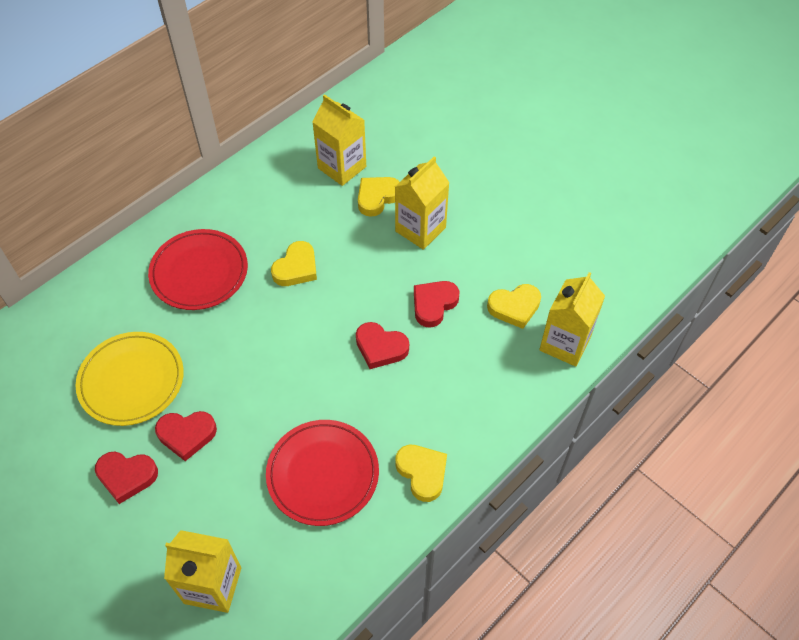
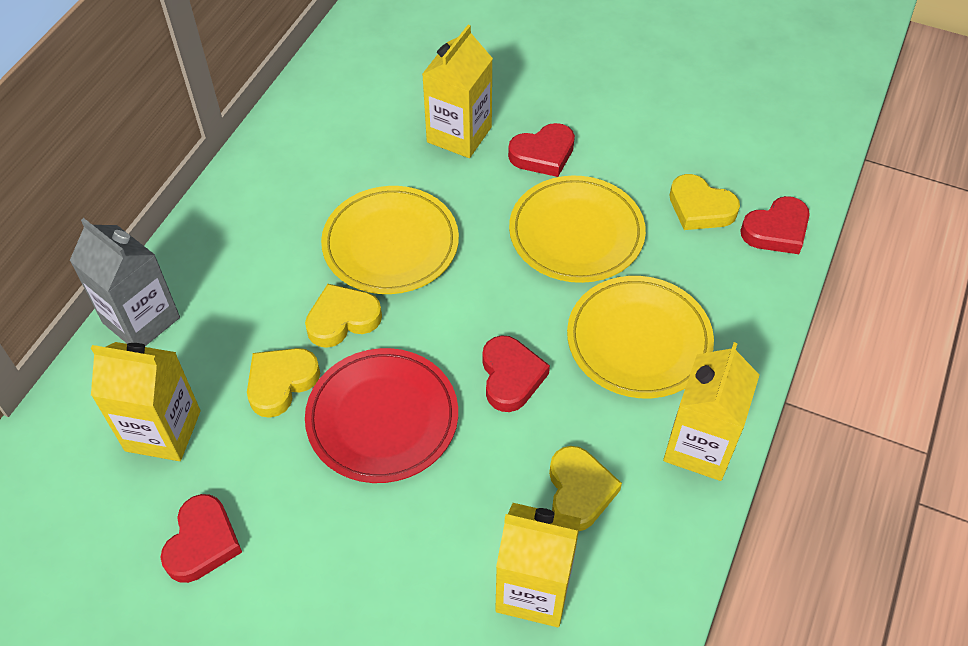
grey carton: 0 -> 1
red plate: 2 -> 1
yellow plate: 1 -> 3

